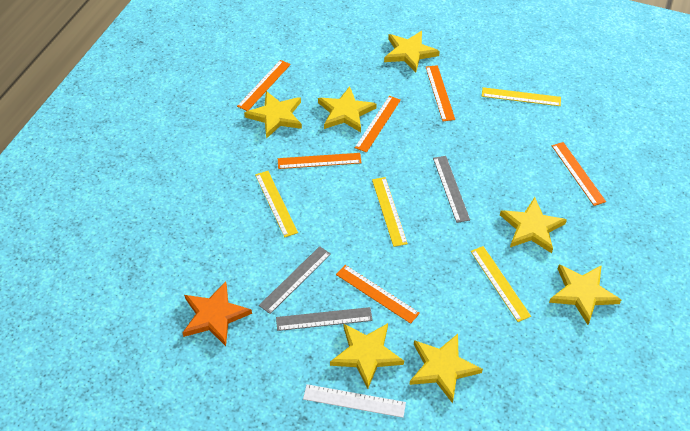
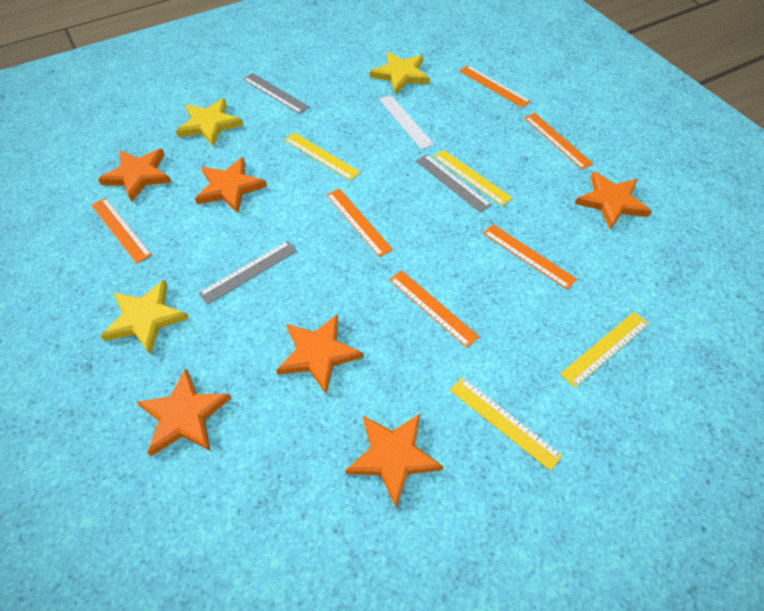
orange star: 1 -> 6
yellow star: 7 -> 3

